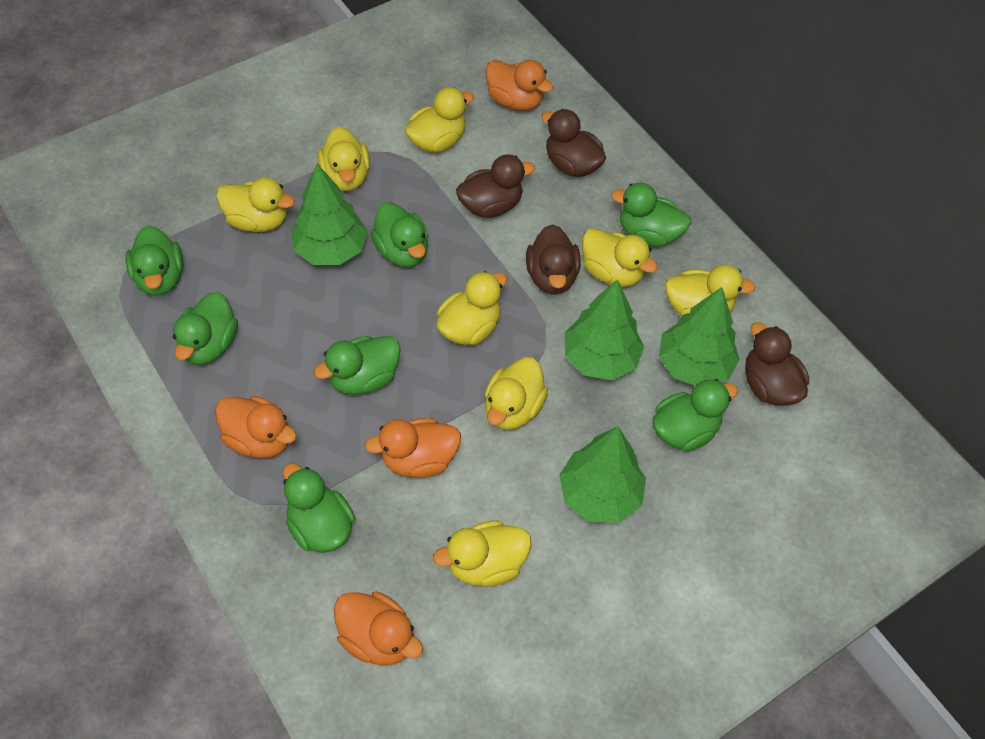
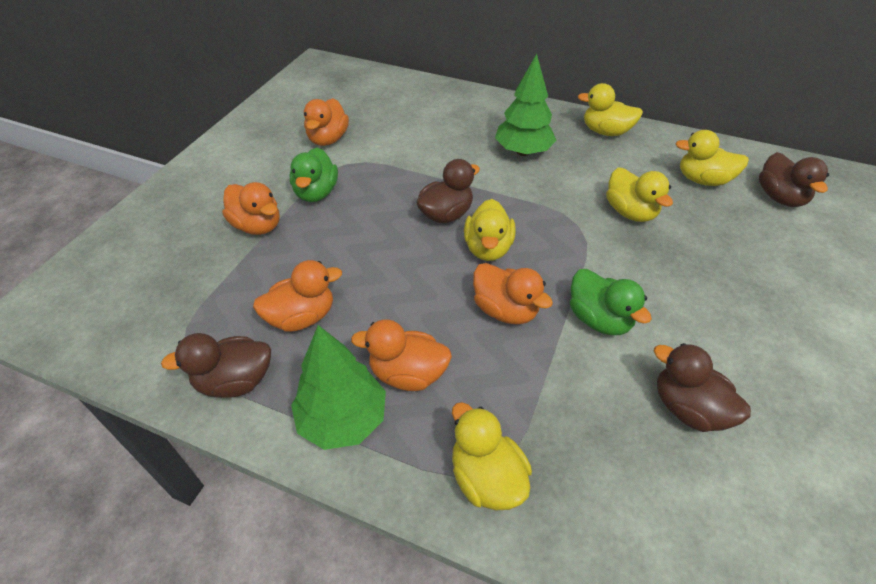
green duck: 7 -> 2
green tree: 4 -> 2
orange duck: 4 -> 5
yellow duck: 8 -> 5

